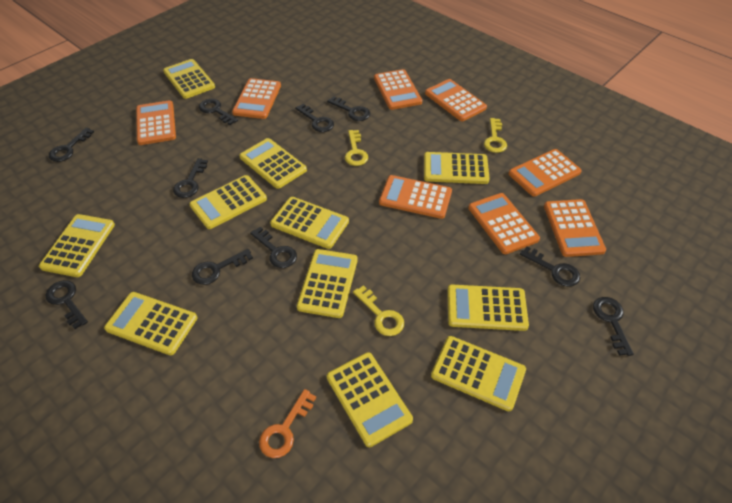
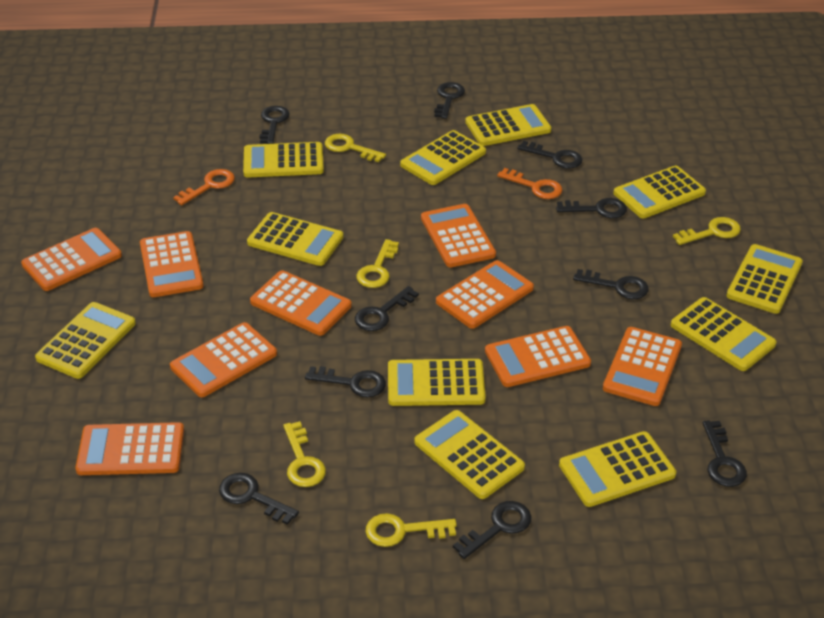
orange calculator: 8 -> 9
orange key: 1 -> 2
yellow key: 3 -> 5

